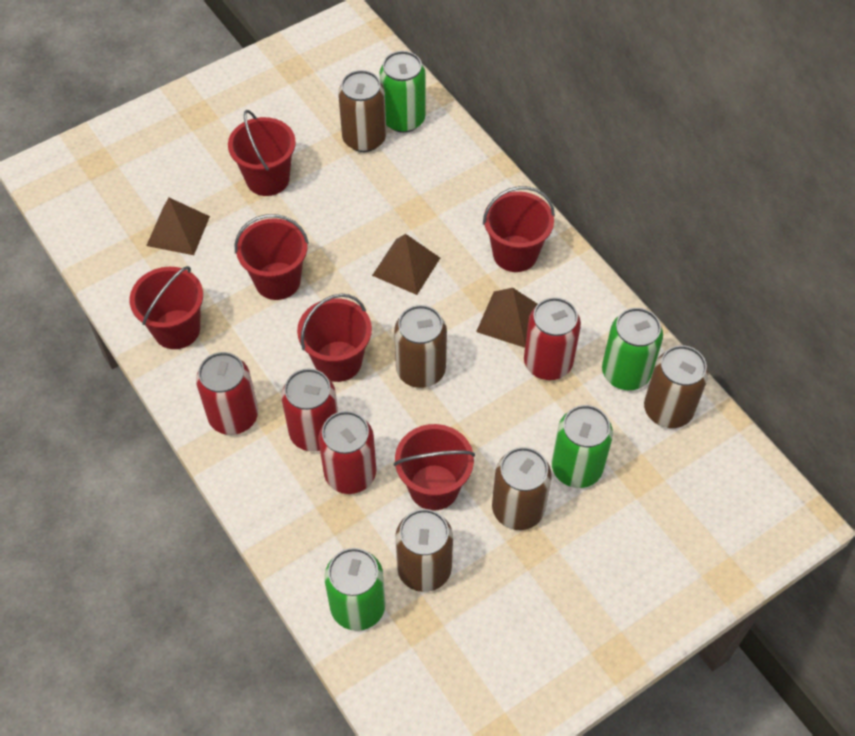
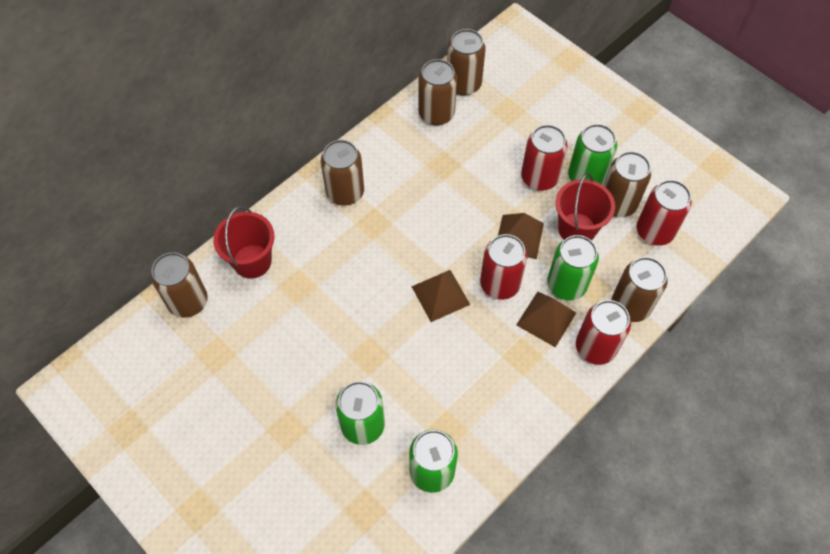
brown can: 5 -> 6
red bucket: 6 -> 2

